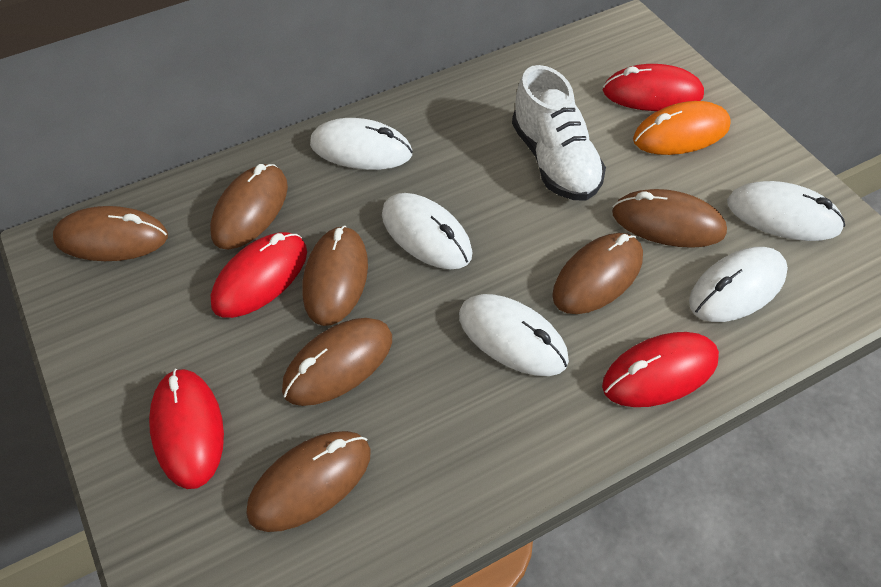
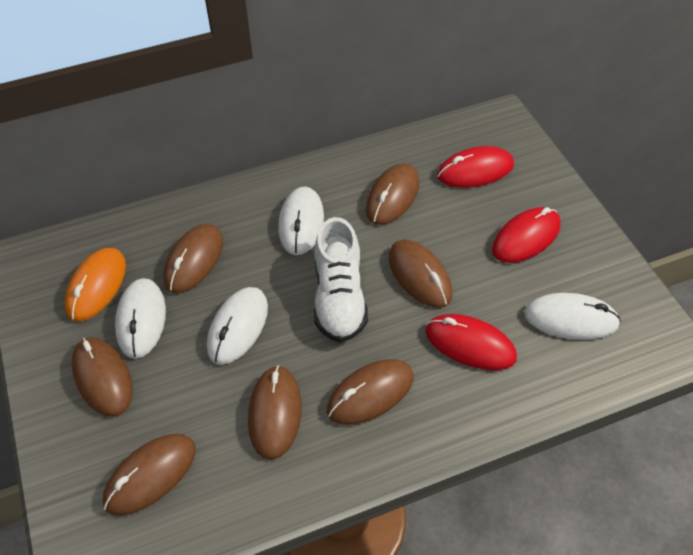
red mouse: 4 -> 3
white mouse: 5 -> 4

